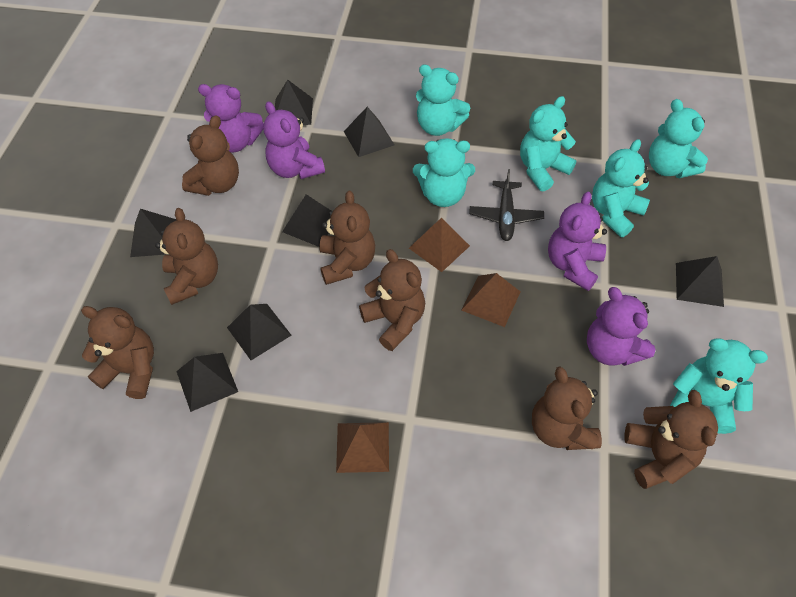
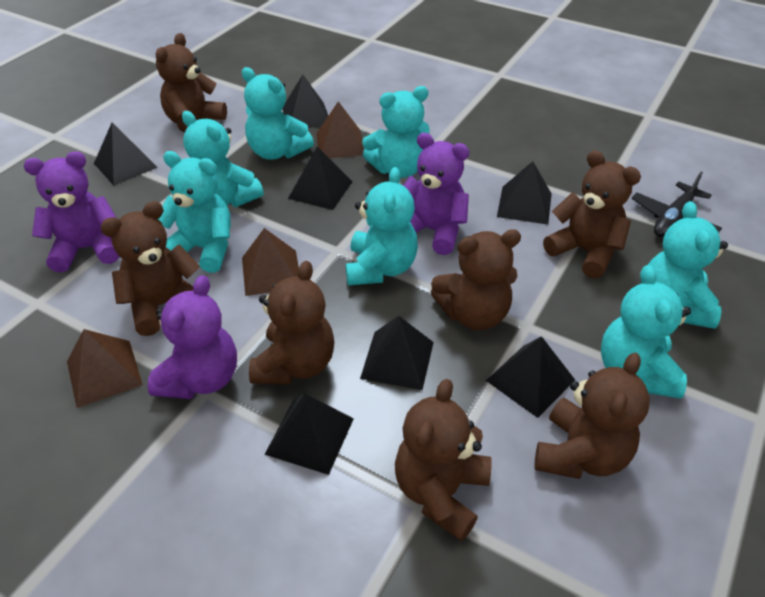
purple teddy bear: 4 -> 3
turquoise teddy bear: 6 -> 7

